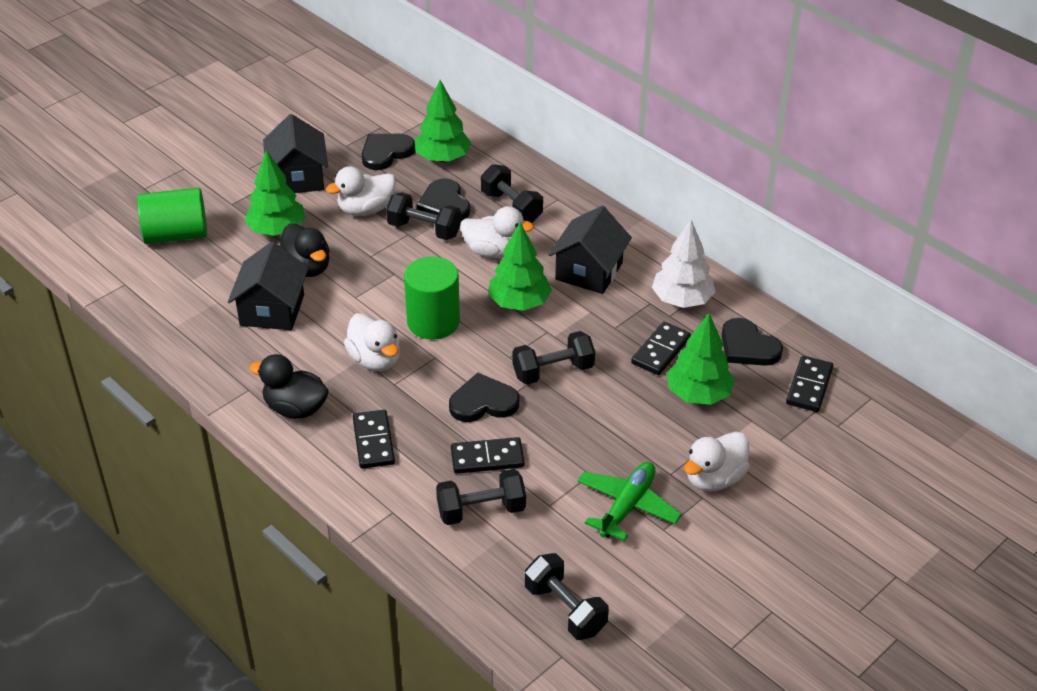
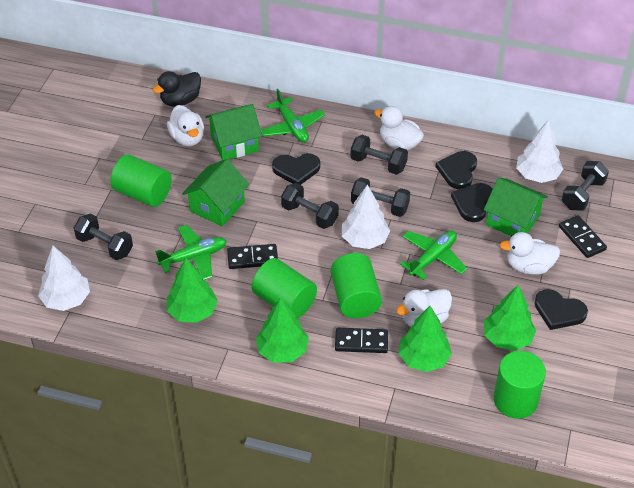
black domino: 4 -> 3
black duck: 2 -> 1
black house: 3 -> 0
green cylinder: 2 -> 4
green house: 0 -> 3
green plane: 1 -> 3
white tree: 1 -> 3

